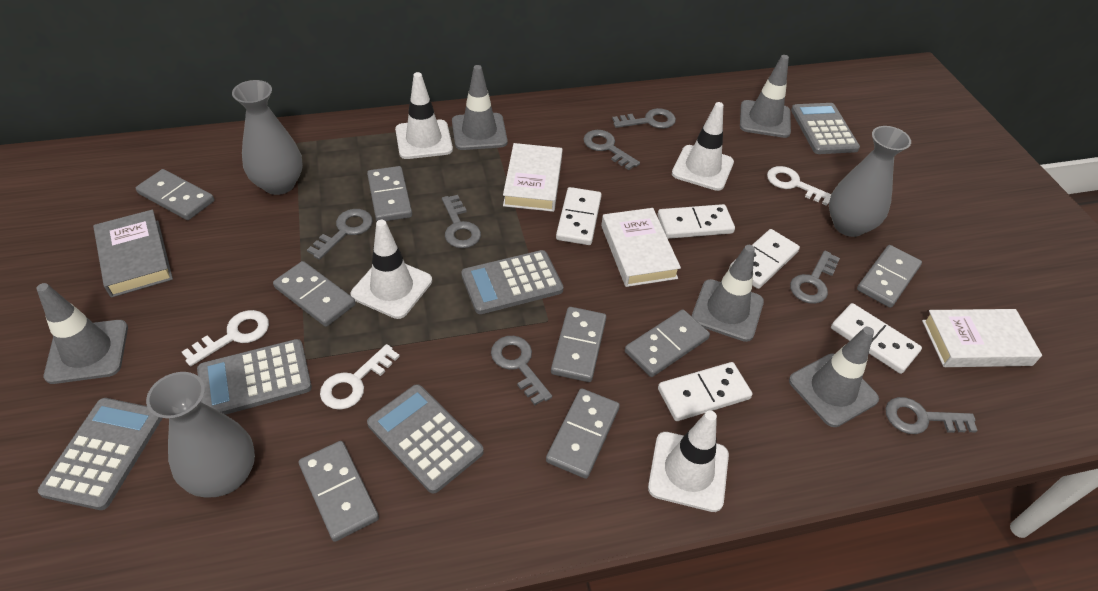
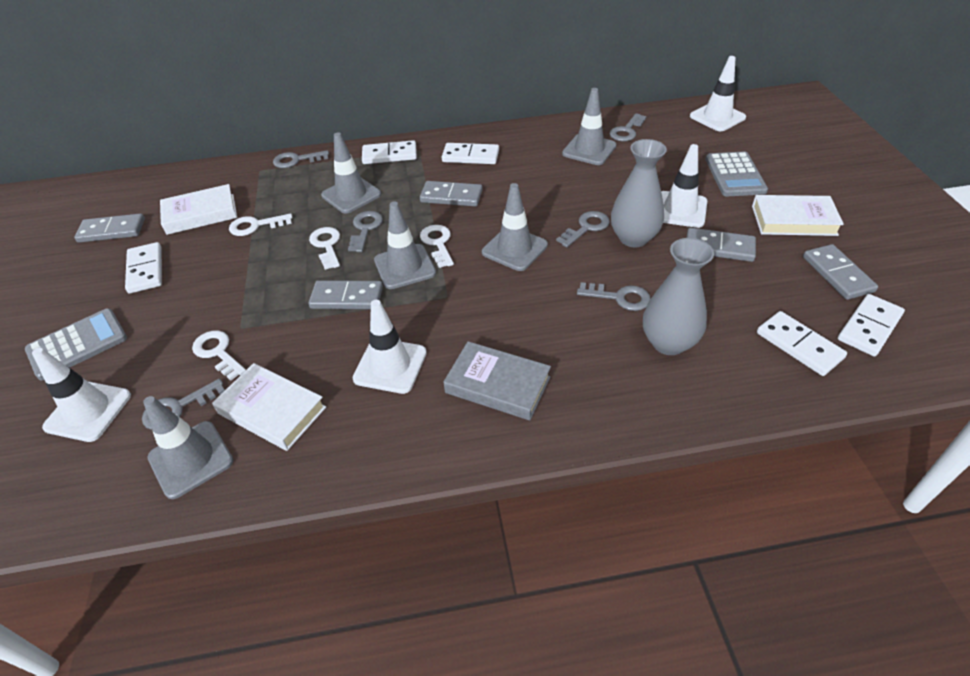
grey calculator: 5 -> 2
grey domino: 8 -> 5
grey key: 7 -> 6
grey vase: 3 -> 2
white key: 3 -> 4

